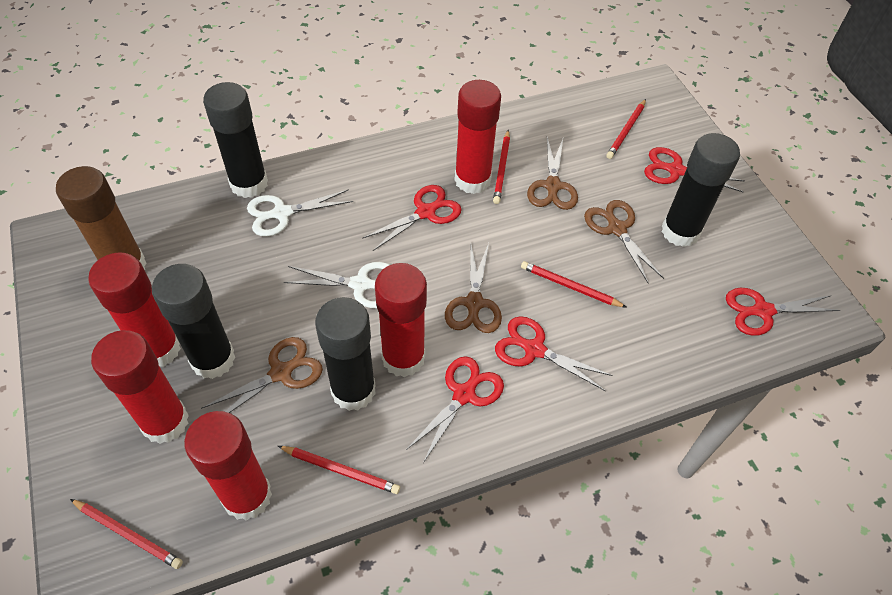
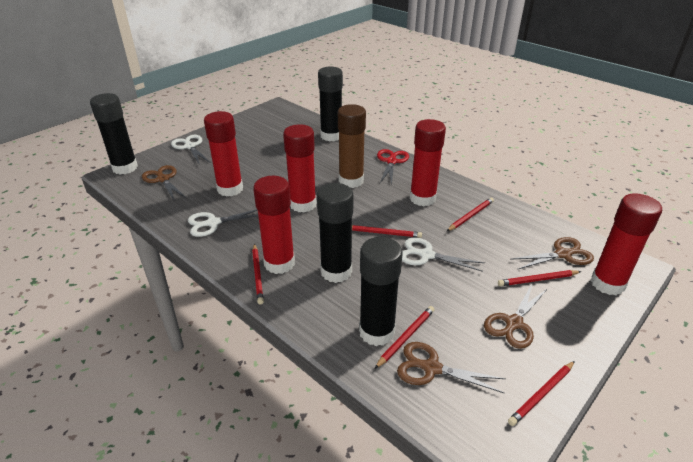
red pencil: 5 -> 6
red scissors: 5 -> 1
white scissors: 2 -> 3

